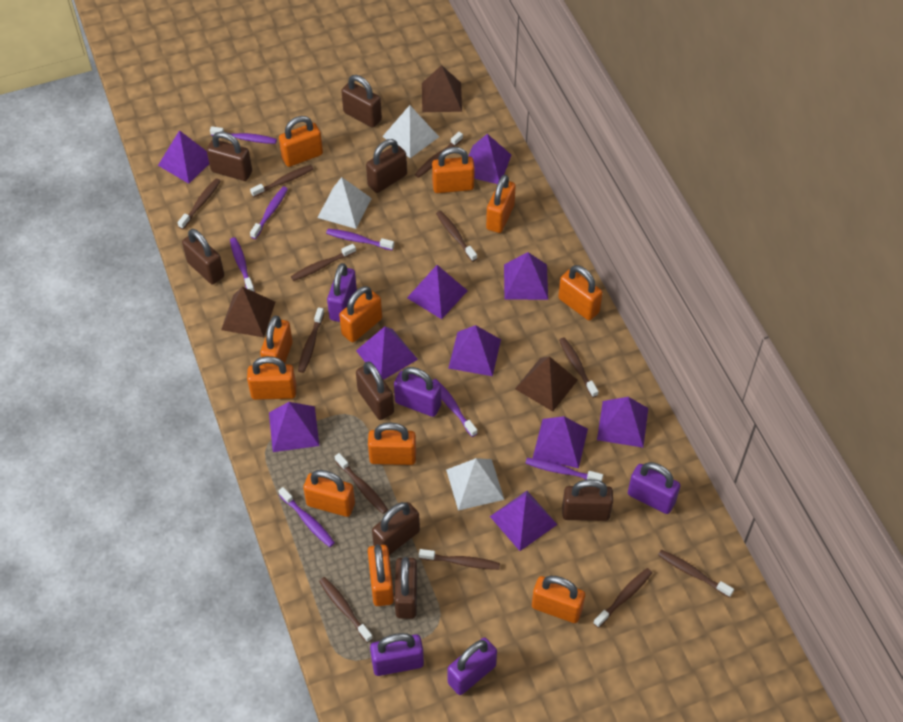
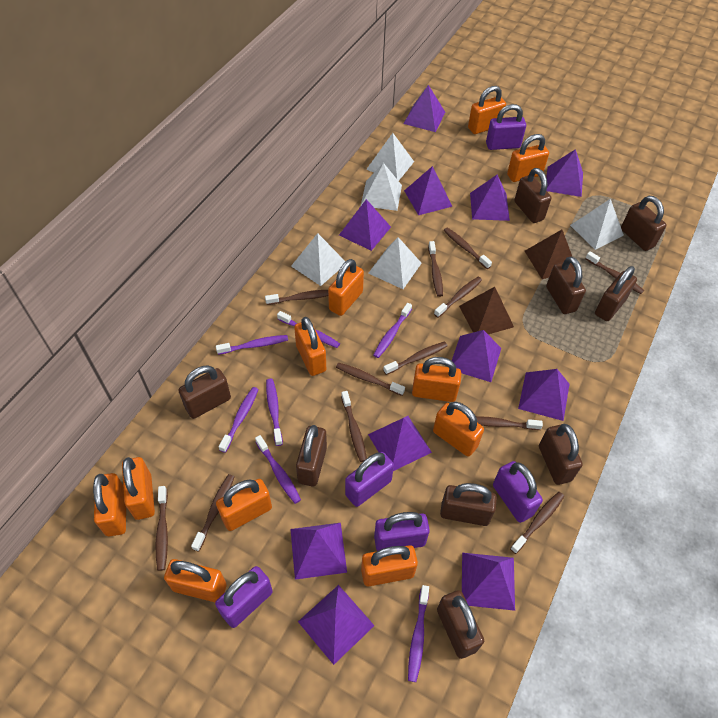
brown padlock: 8 -> 9
brown pyramid: 3 -> 2
purple pyramid: 10 -> 11
white pyramid: 3 -> 5

